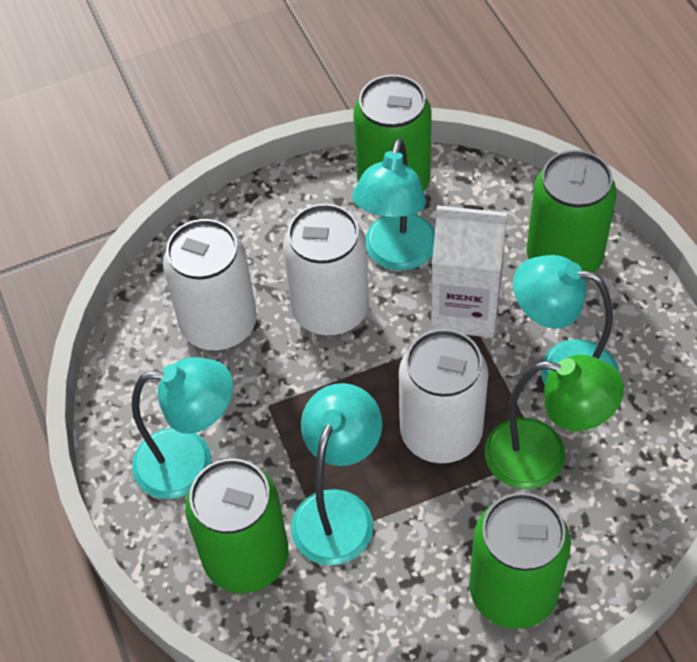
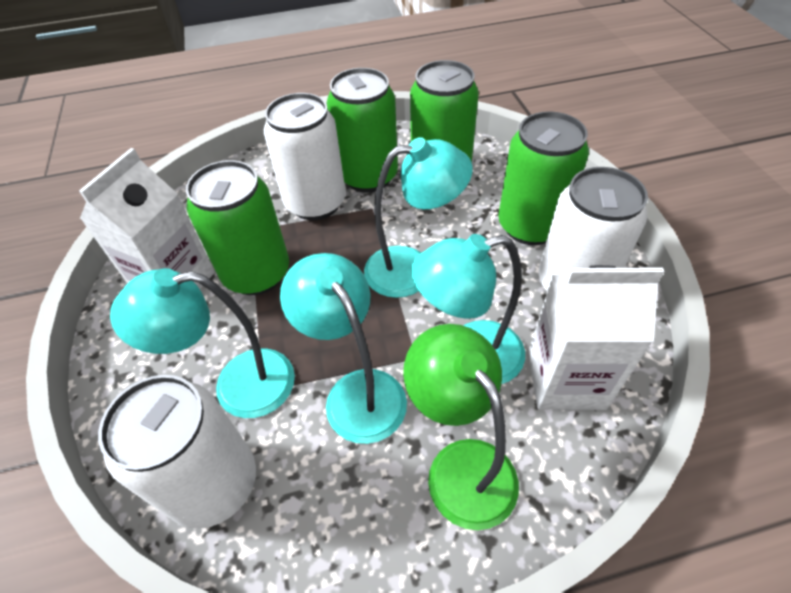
white carton: 1 -> 2

